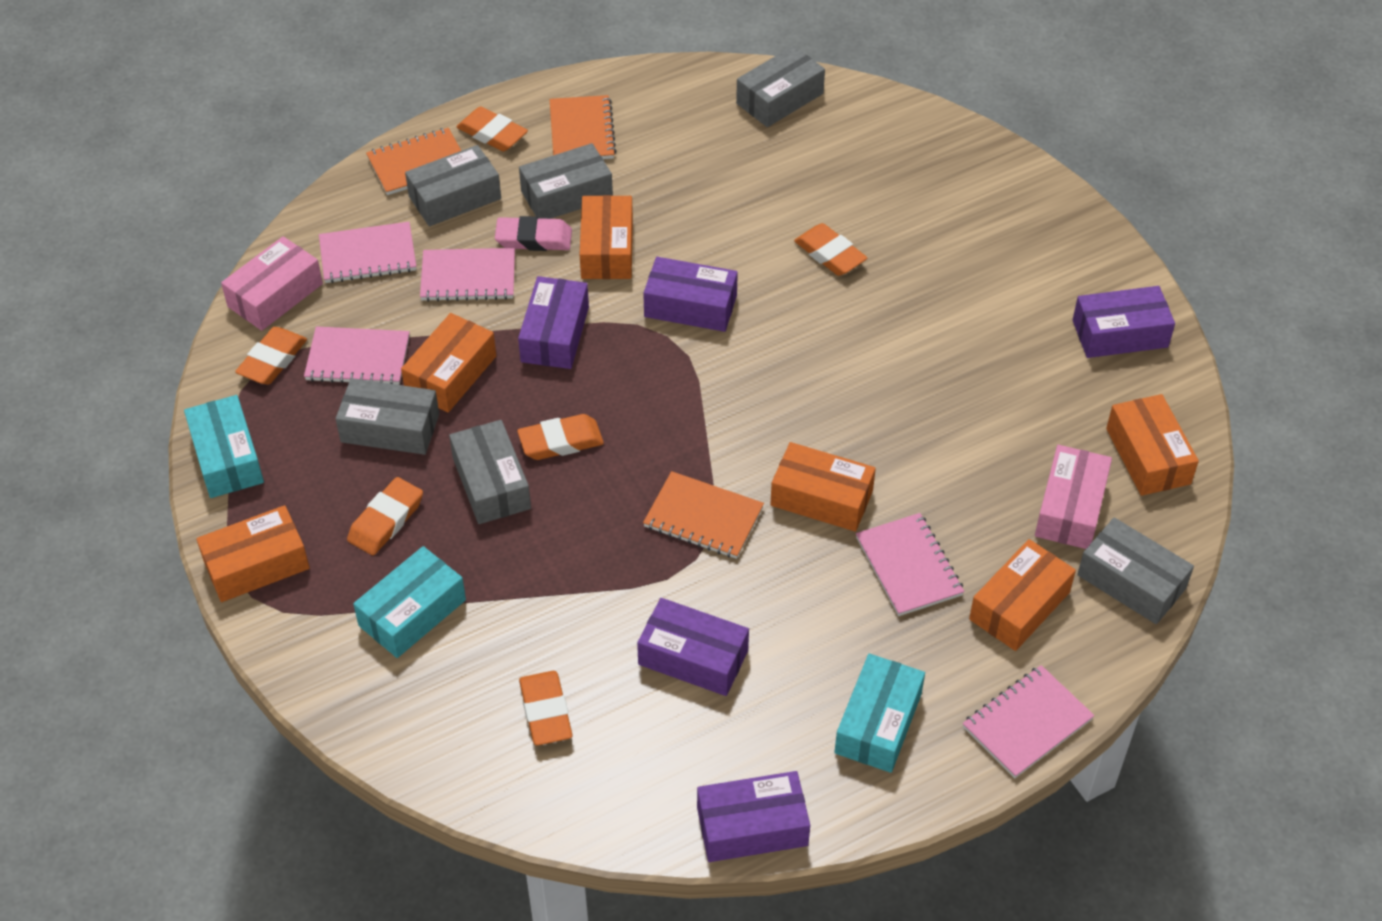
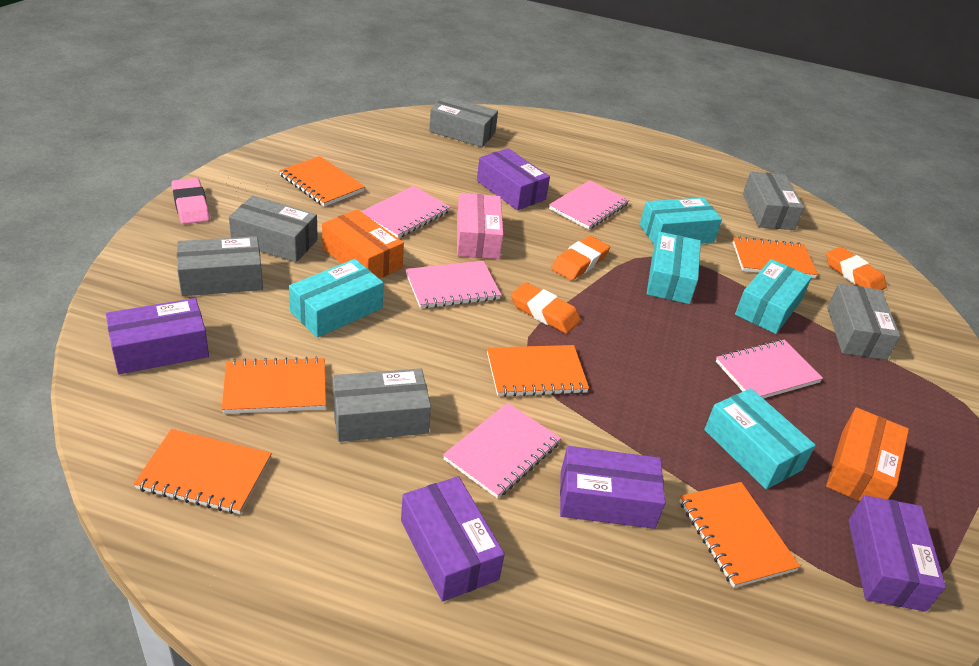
orange box: 6 -> 2
orange eraser: 6 -> 3
orange notebook: 3 -> 6
pink box: 2 -> 1
turquoise box: 3 -> 5

